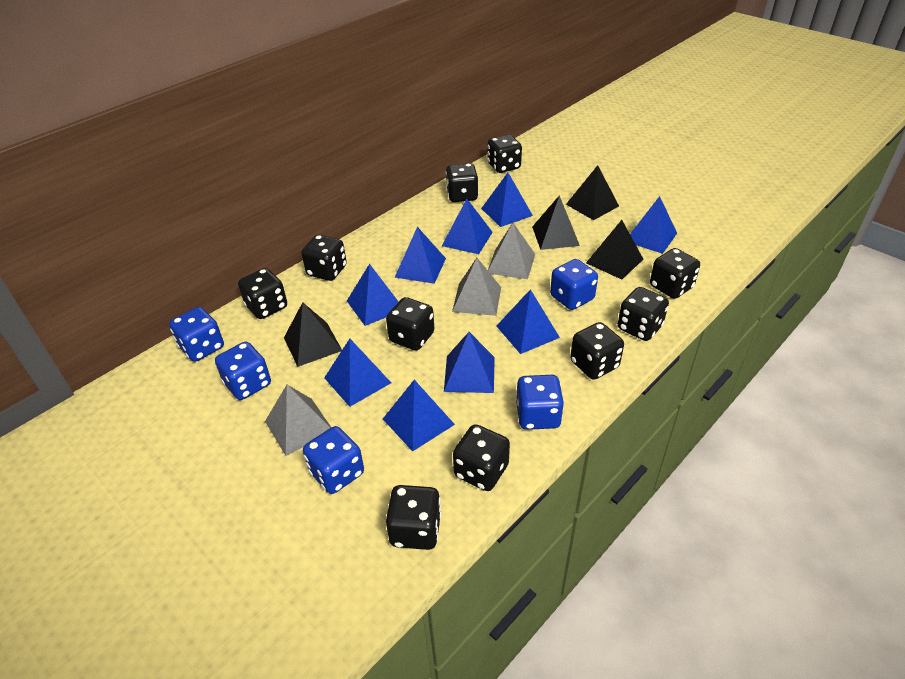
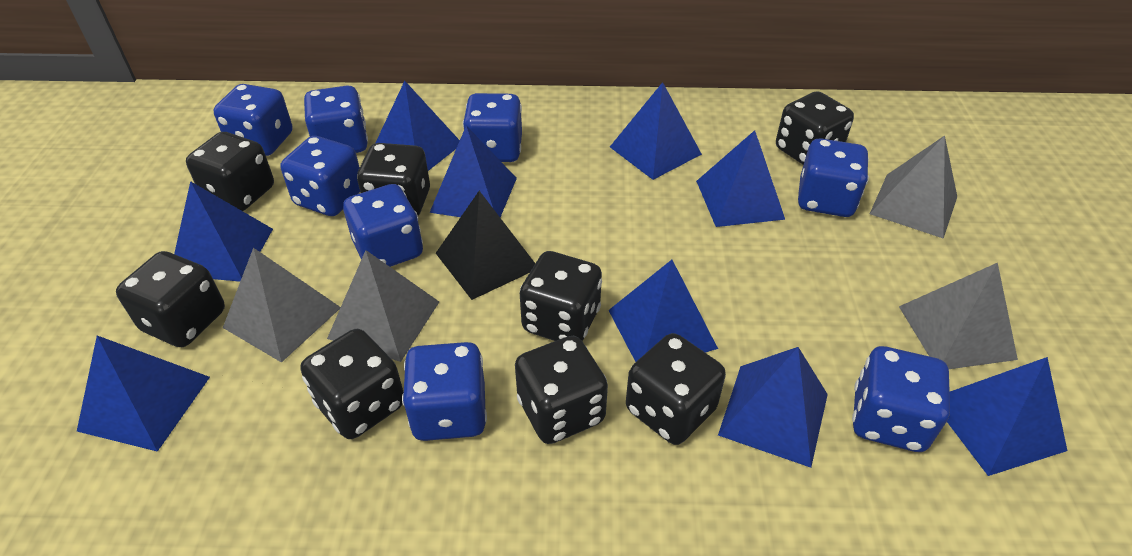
black dice: 10 -> 8
black pyramid: 4 -> 1
blue dice: 5 -> 8
grey pyramid: 3 -> 4

